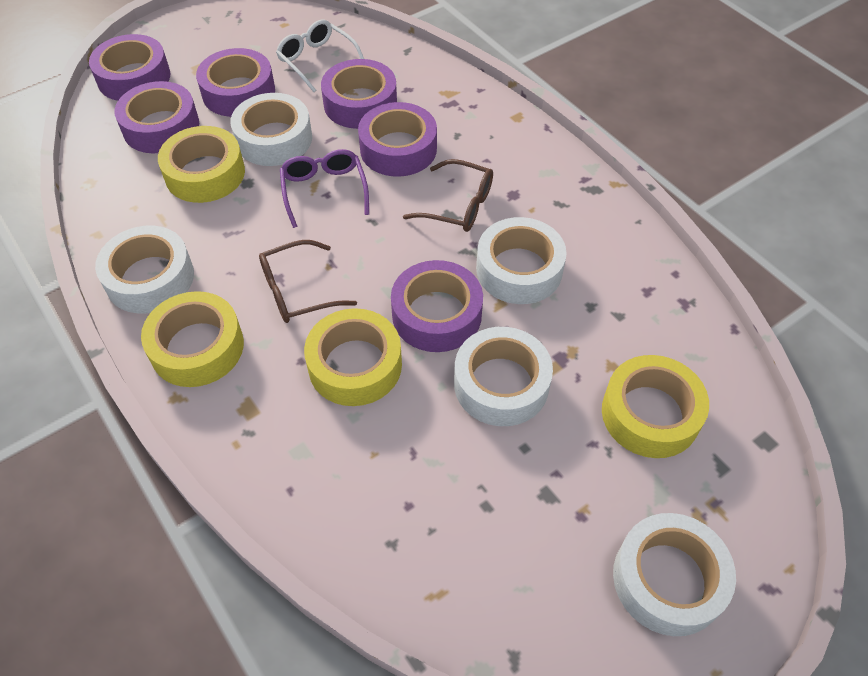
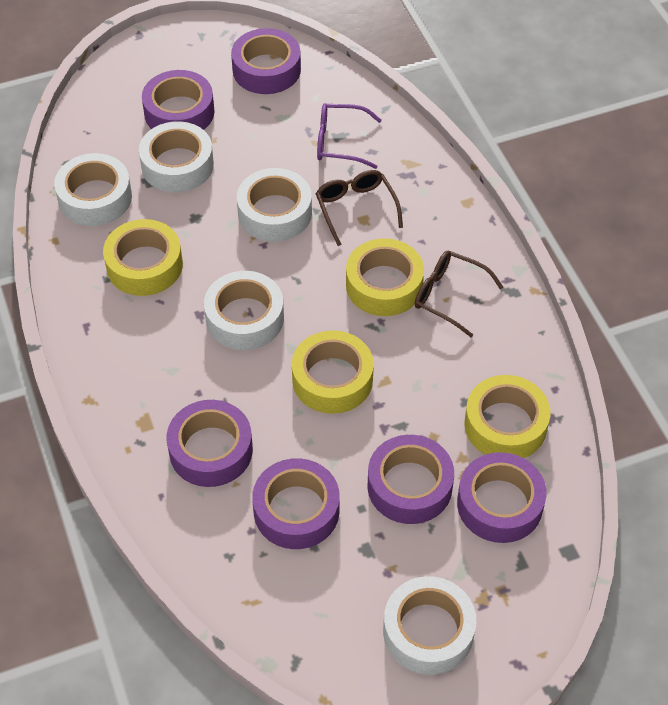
white glasses: 1 -> 0

